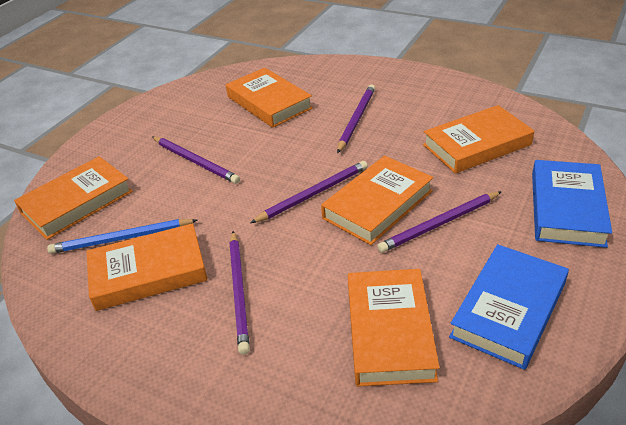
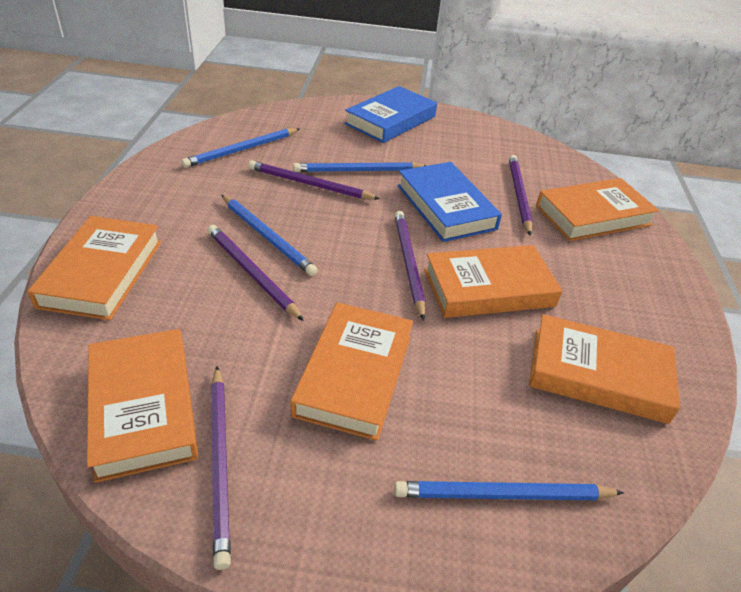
blue pencil: 1 -> 4

